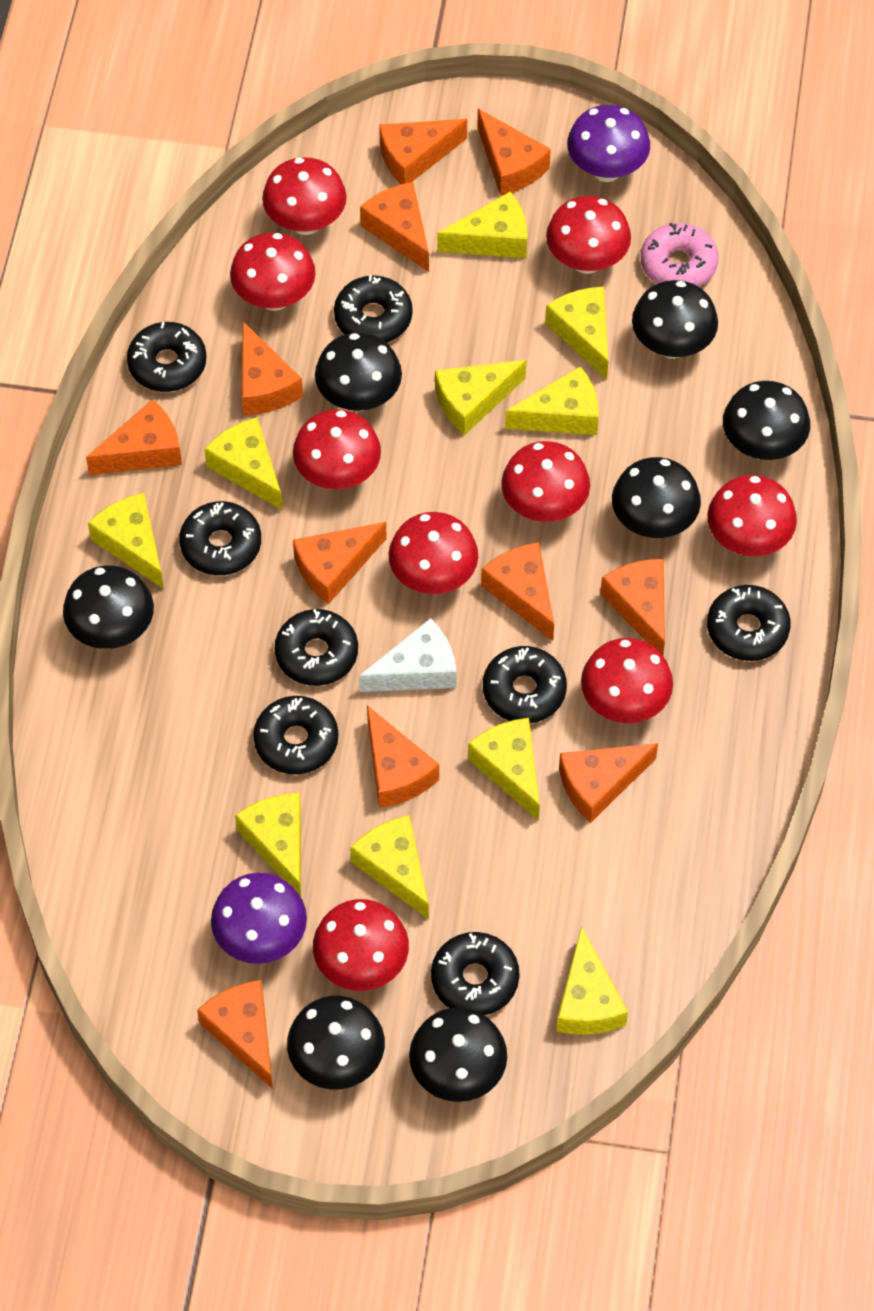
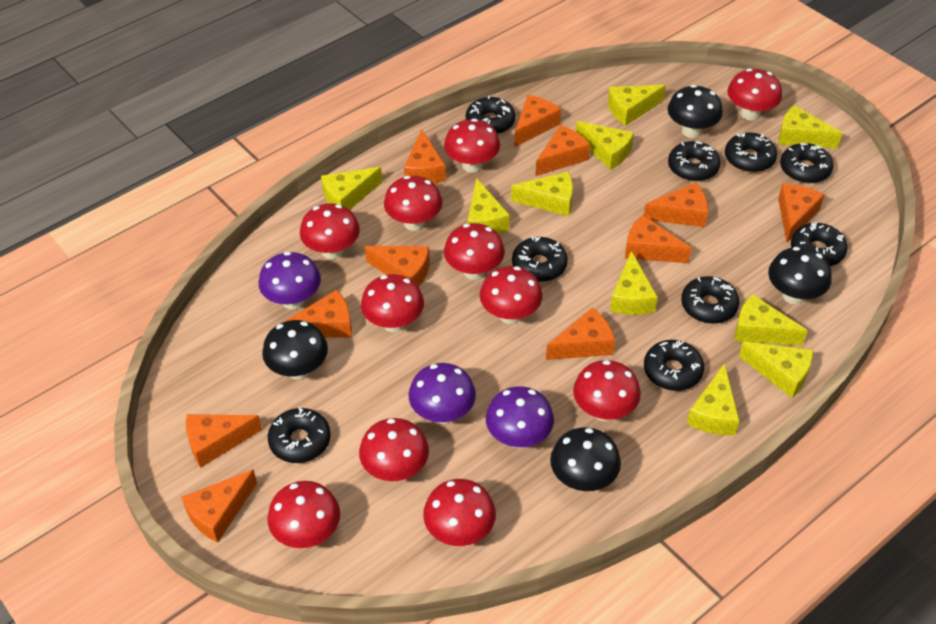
black donut: 8 -> 9
black mushroom: 7 -> 4
pink donut: 1 -> 0
purple mushroom: 2 -> 3
red mushroom: 9 -> 11
white cheese: 1 -> 0

